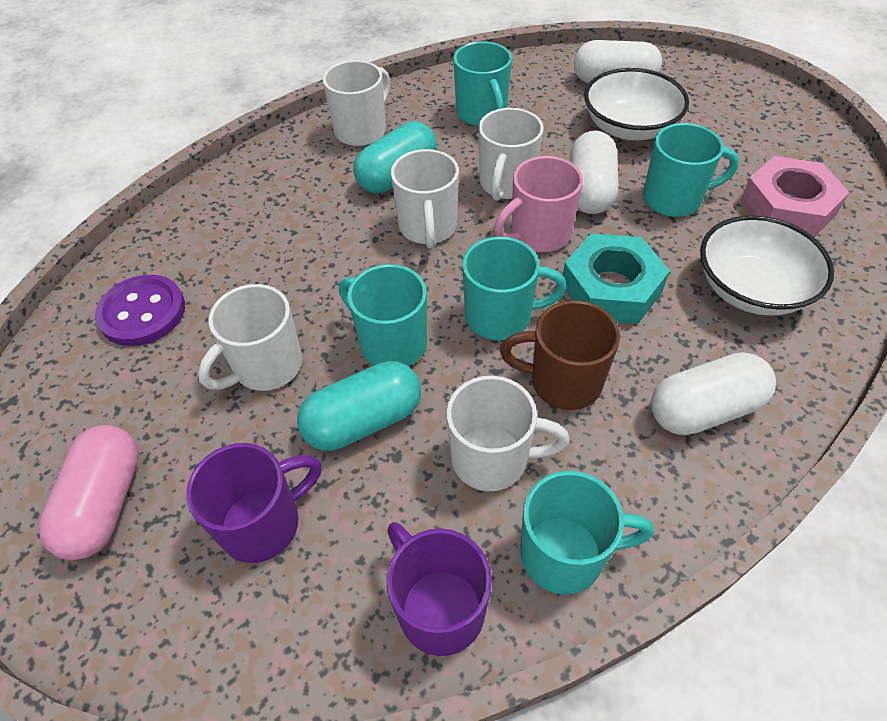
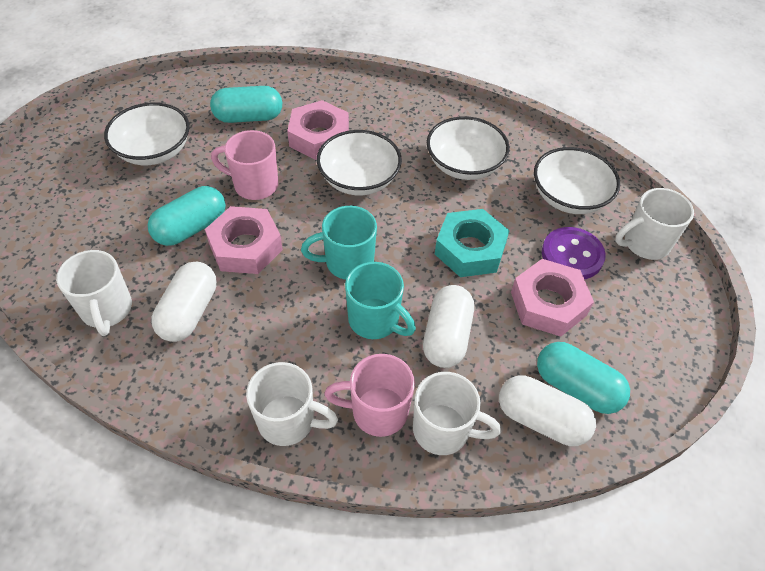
brown mug: 1 -> 0
pink capsule: 1 -> 0
pink mug: 1 -> 2
pink nut: 1 -> 3
purple mug: 2 -> 0
turquoise capsule: 2 -> 3
turquoise mug: 5 -> 2
white bowl: 2 -> 4
white mug: 5 -> 4

